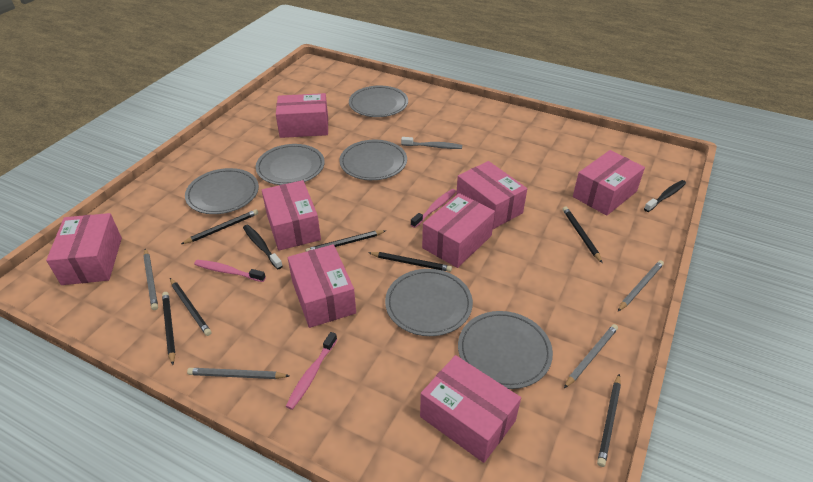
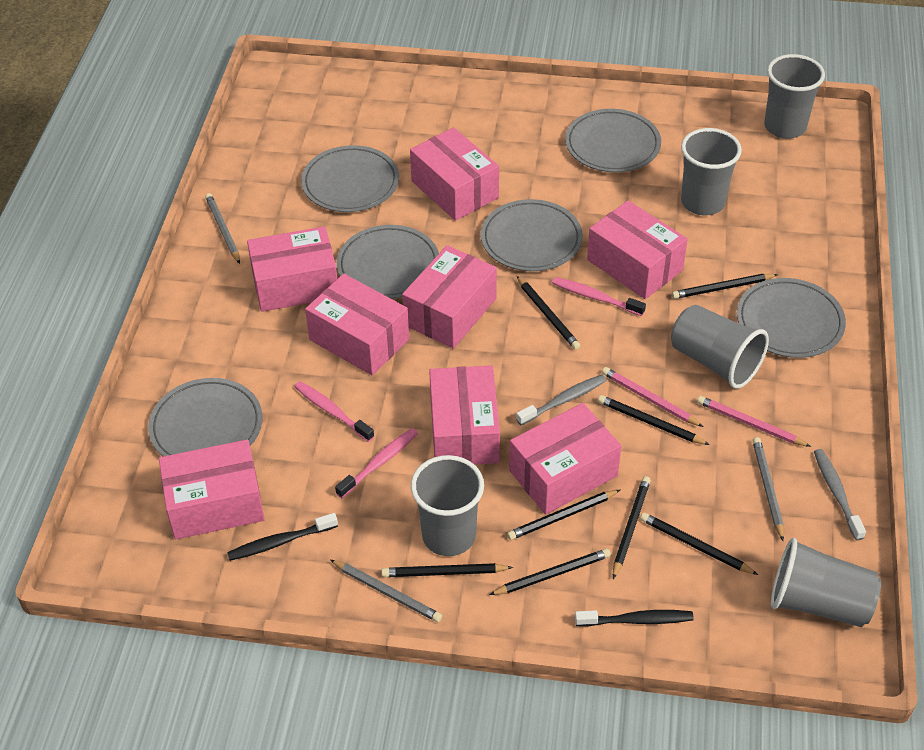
black pencil: 7 -> 8
grey cup: 0 -> 5
grey pencil: 4 -> 3
grey toothbrush: 1 -> 2
pink pencil: 0 -> 2

